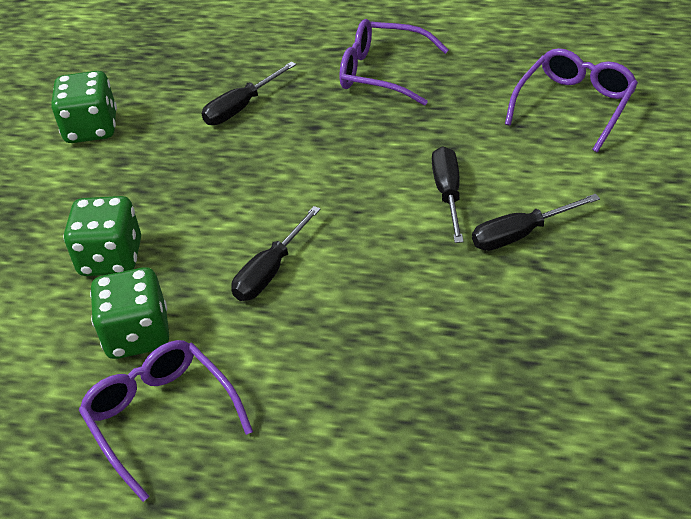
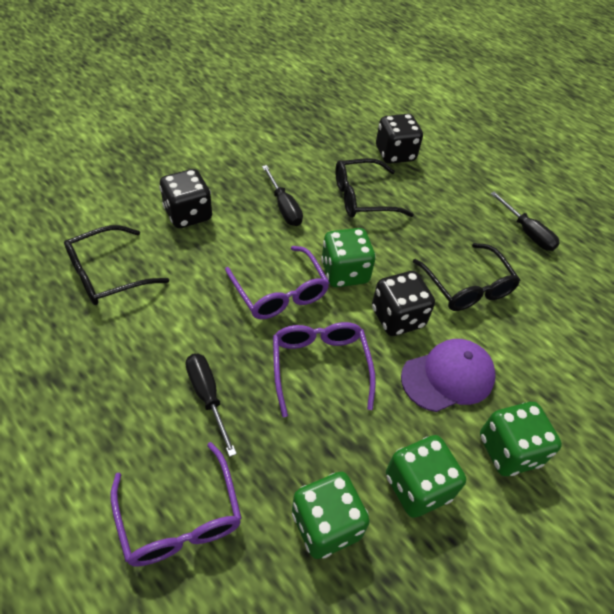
black dice: 0 -> 3
black glasses: 0 -> 3
black screwdriver: 4 -> 3
green dice: 3 -> 4
purple cap: 0 -> 1

